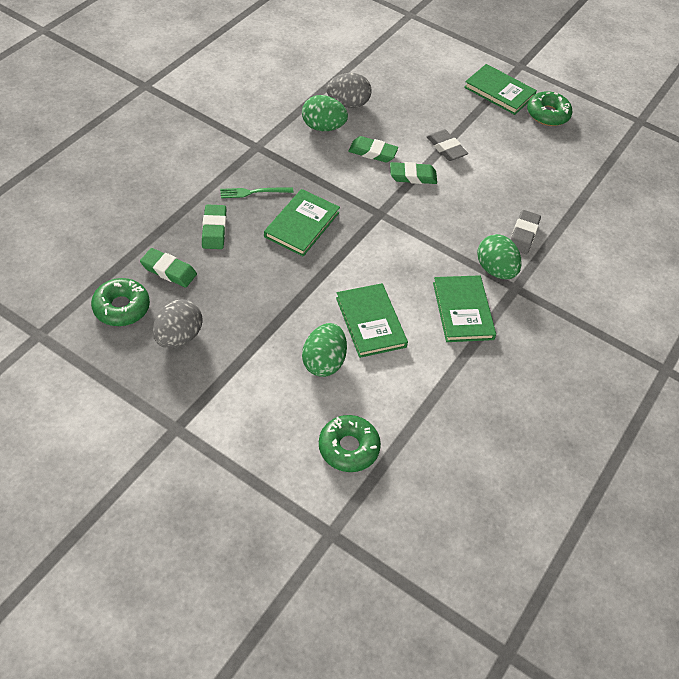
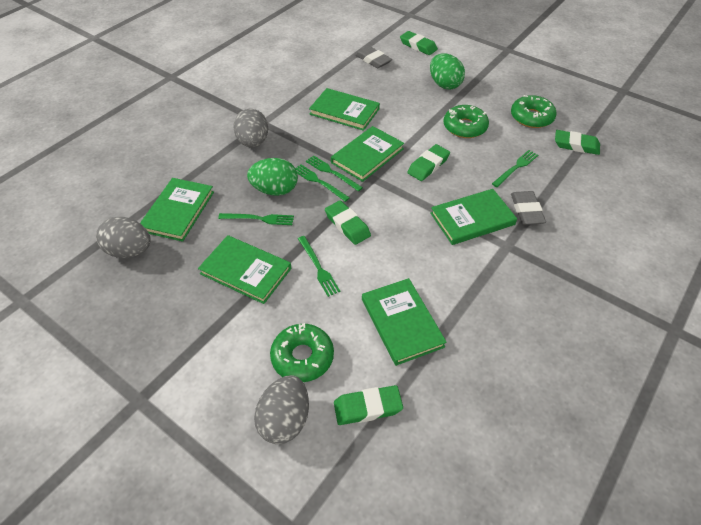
green book: 4 -> 6
green egg: 3 -> 2
green eraser: 4 -> 5
green fork: 1 -> 5
grey egg: 2 -> 3

